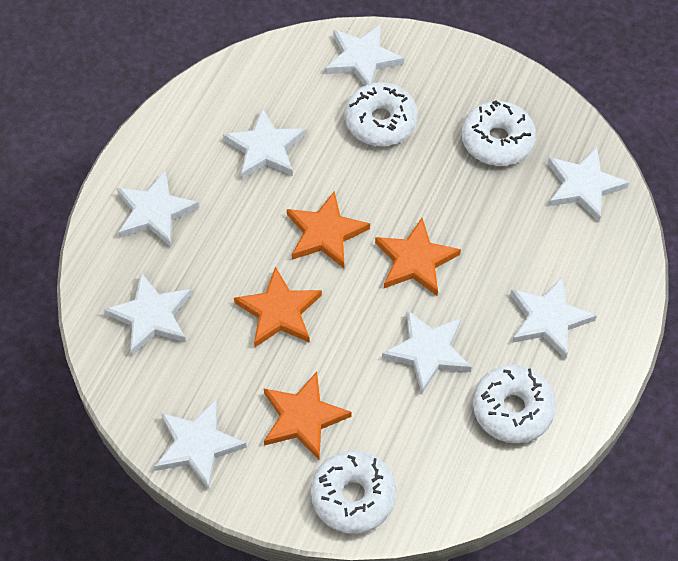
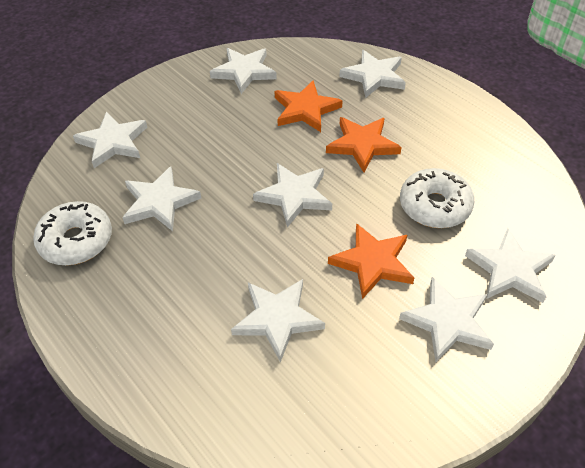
orange star: 4 -> 3
white donut: 4 -> 2

